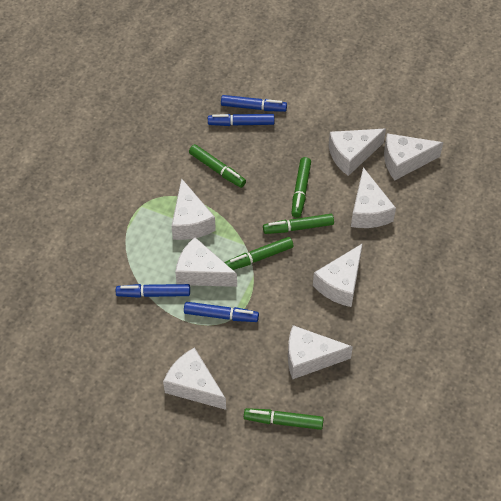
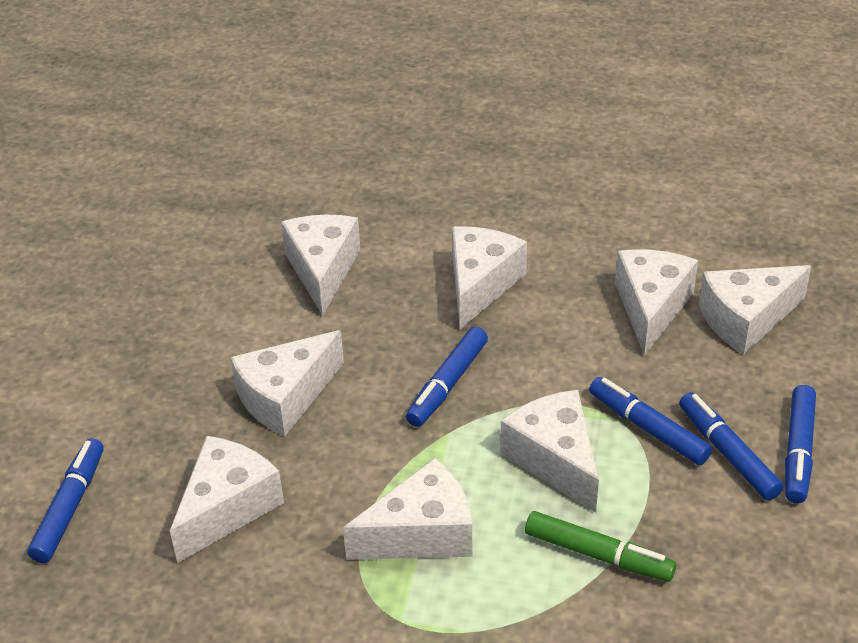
blue marker: 4 -> 5
green marker: 5 -> 1

